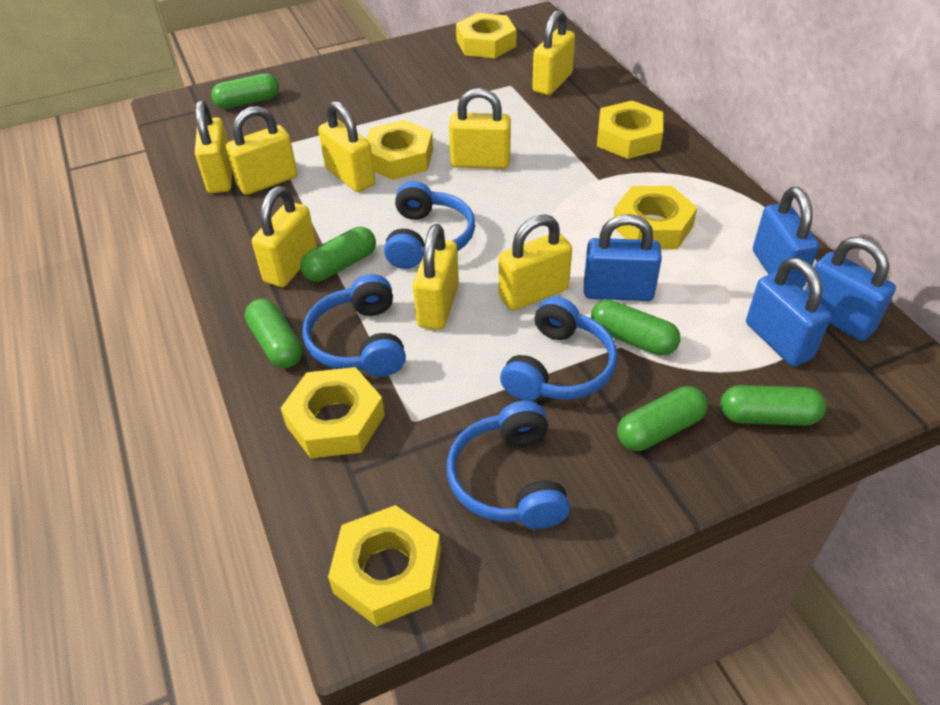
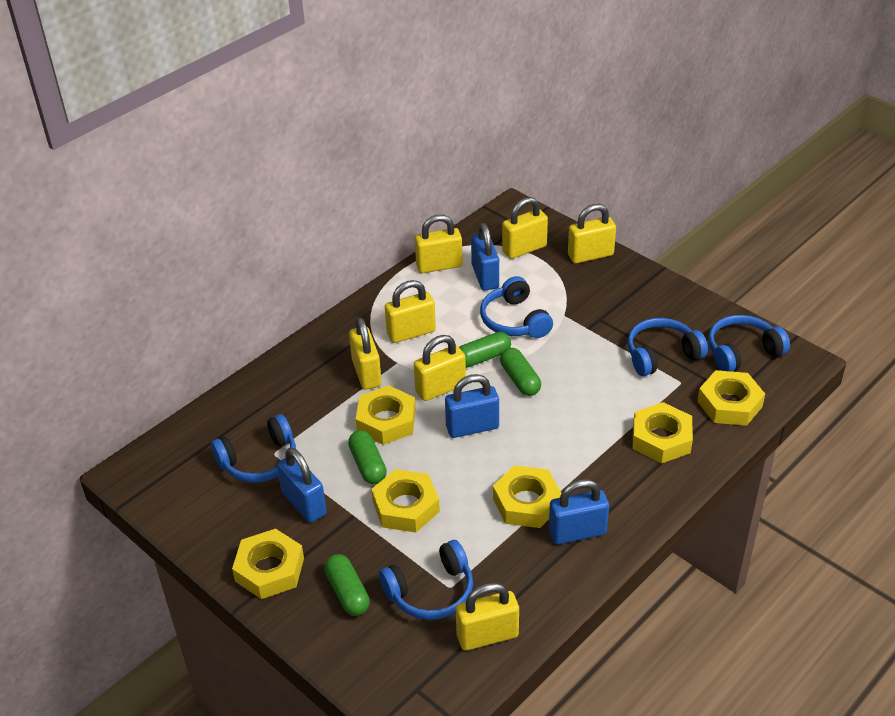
blue headphones: 4 -> 5
green capsule: 6 -> 4
yellow padlock: 8 -> 7

